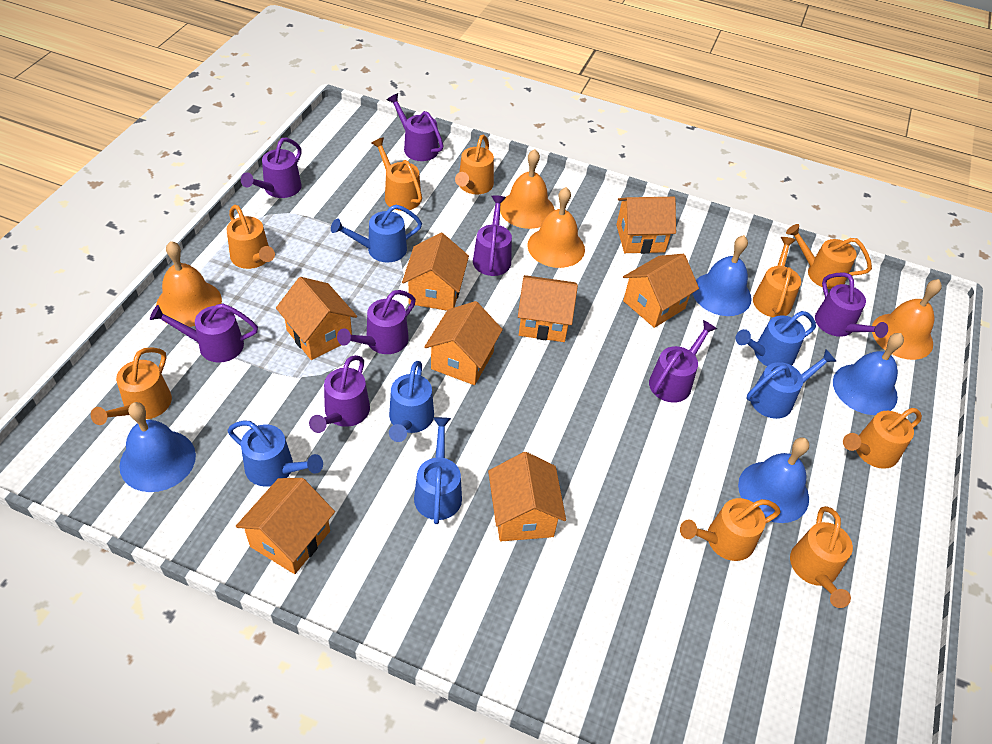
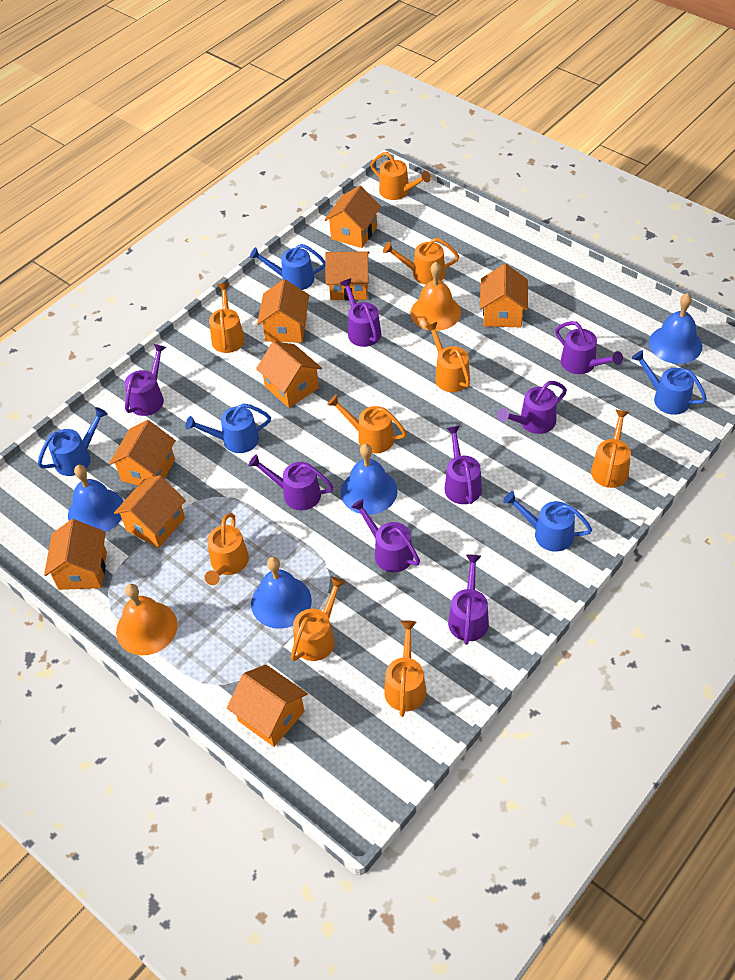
blue watering can: 6 -> 5
orange bell: 4 -> 2
orange house: 8 -> 9

